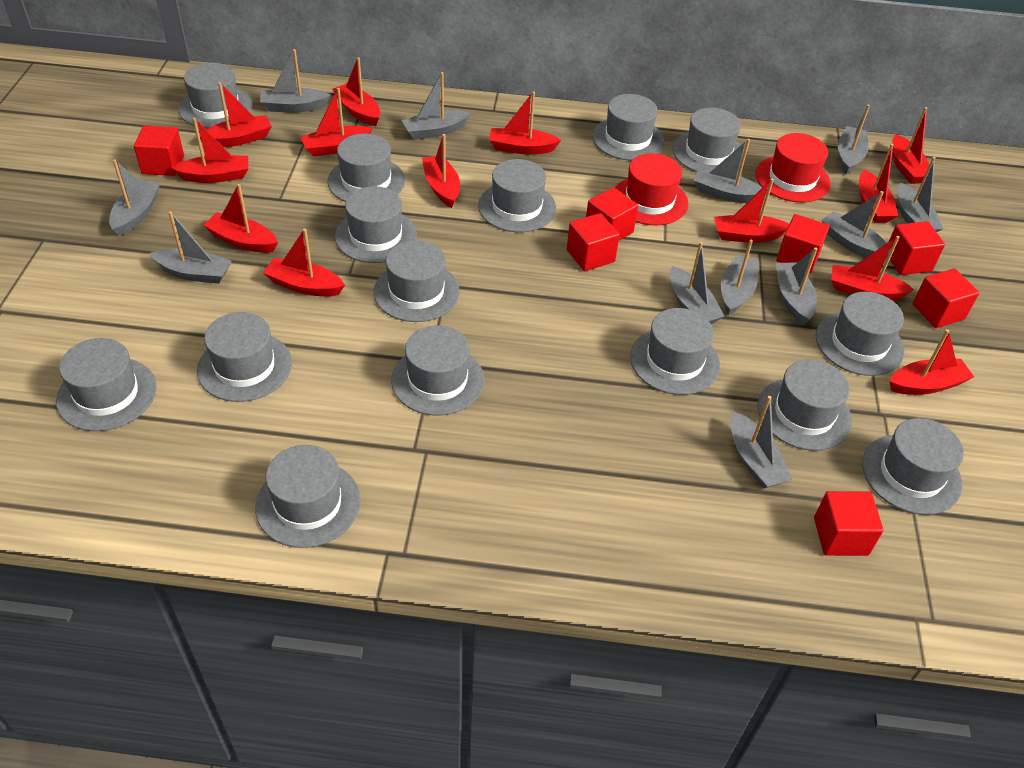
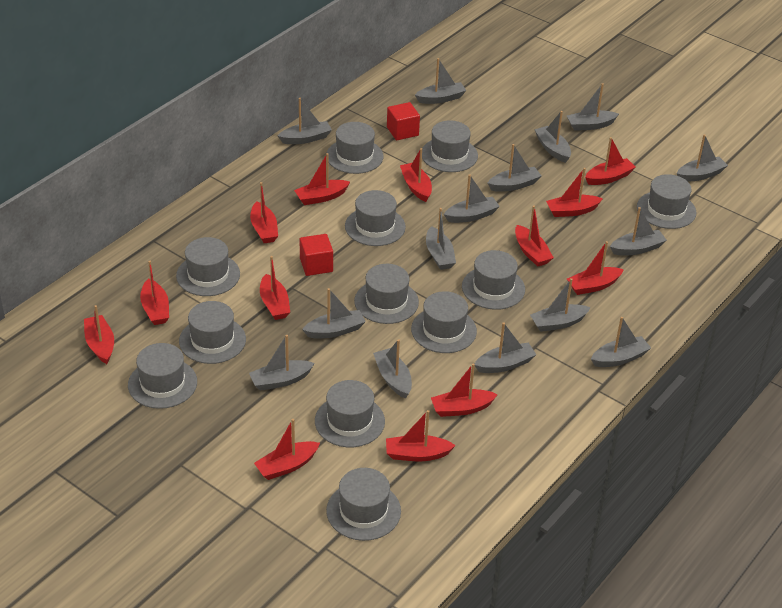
grey boat: 12 -> 15
grey hat: 15 -> 12
red cube: 7 -> 2
red hat: 2 -> 0

